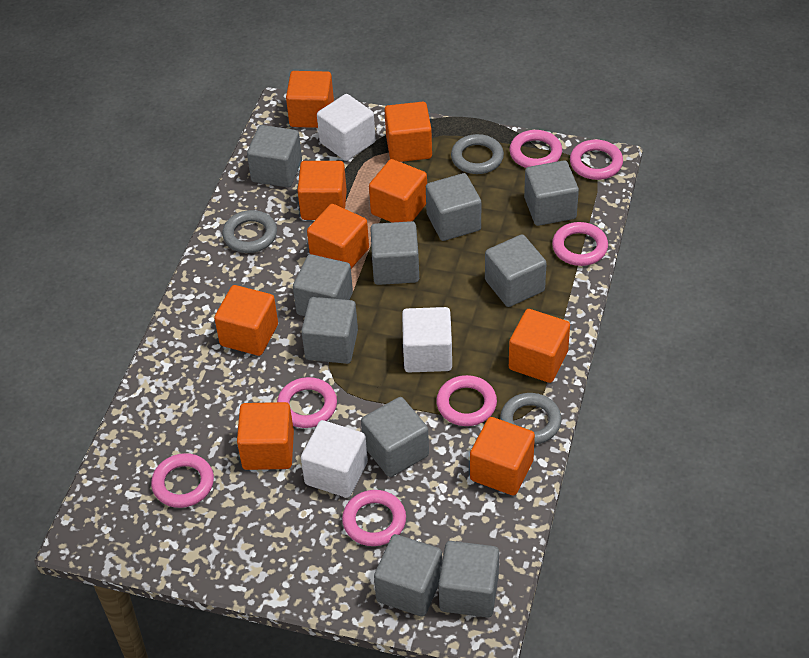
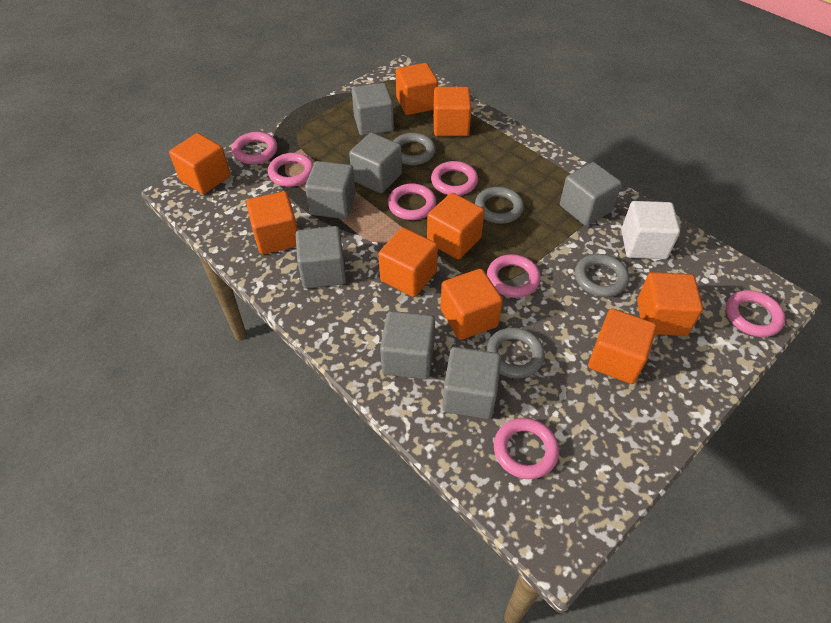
grey cube: 10 -> 7
grey ring: 3 -> 4
white cube: 3 -> 1

